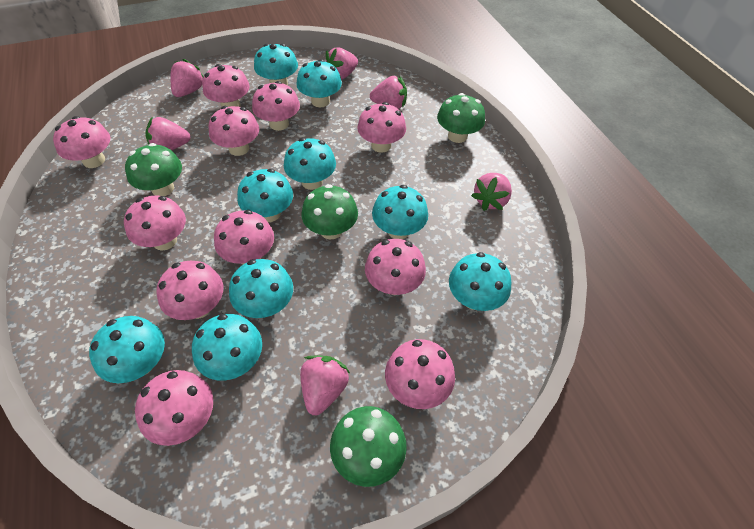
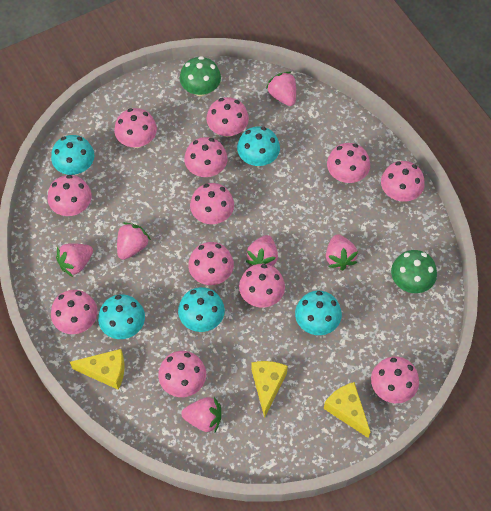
green mushroom: 4 -> 2
pink mushroom: 11 -> 12
turquoise mushroom: 9 -> 5
yellow cheese: 0 -> 3

